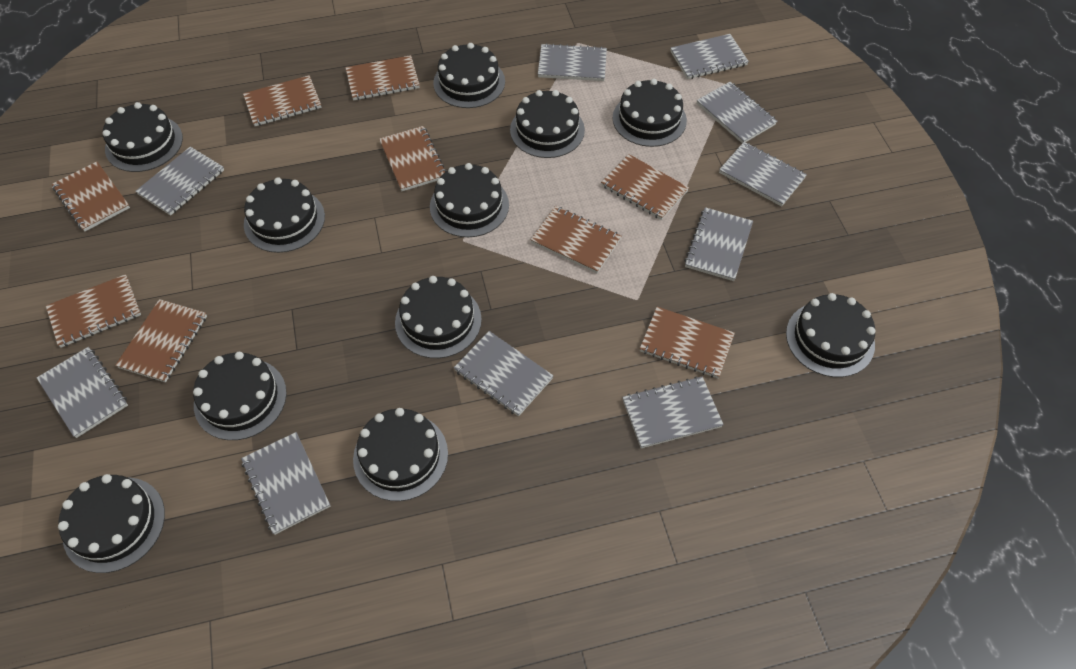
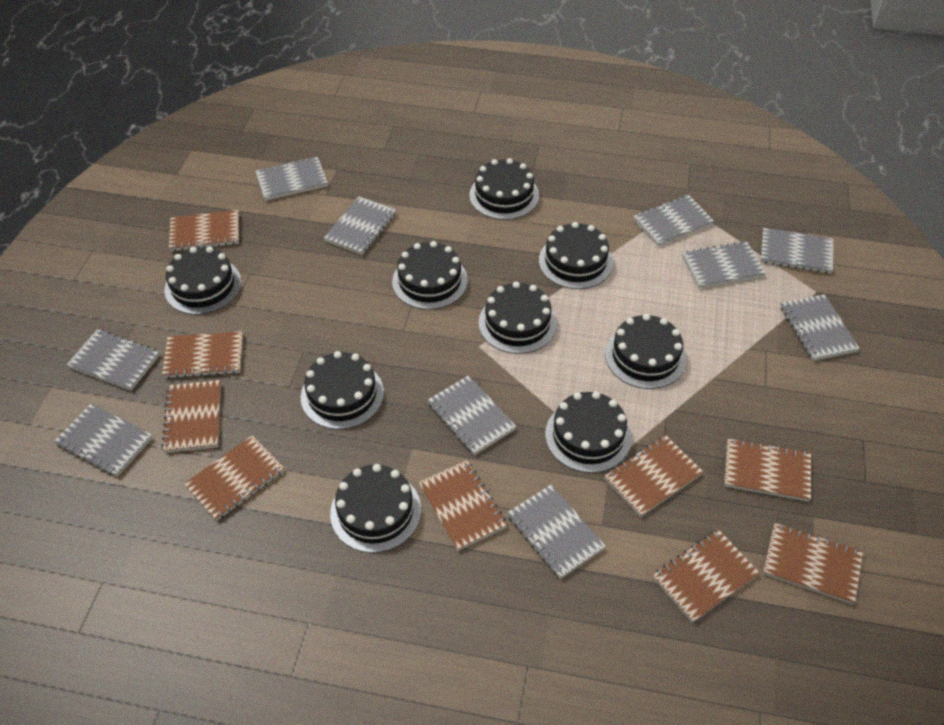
black cake: 11 -> 9

